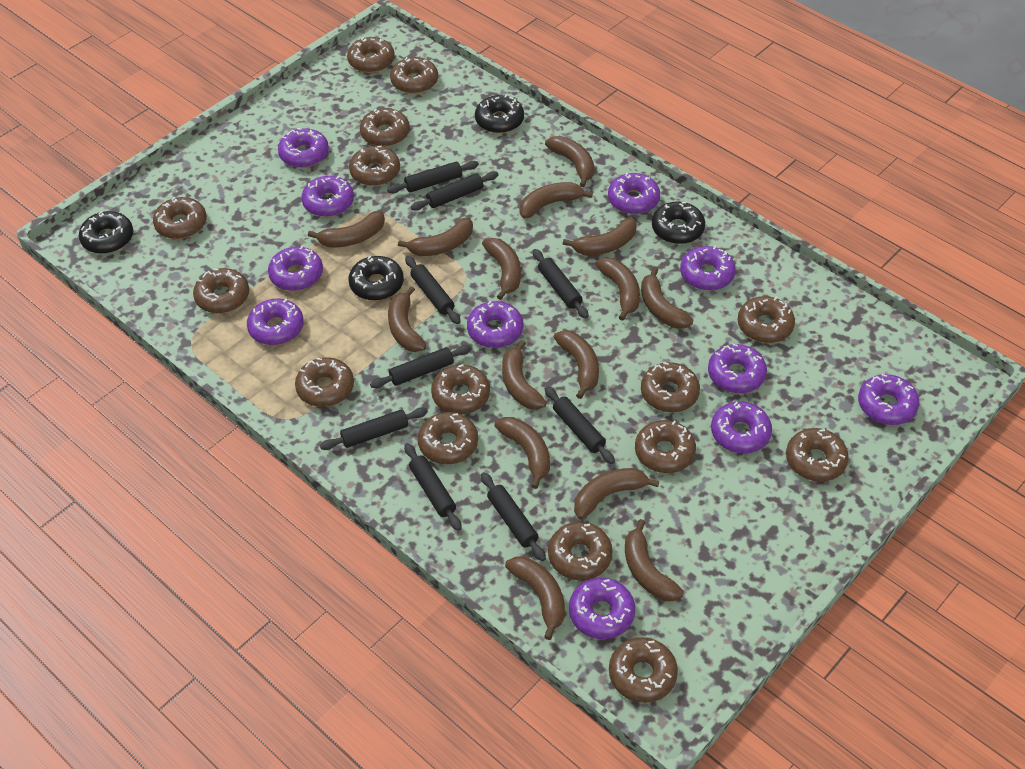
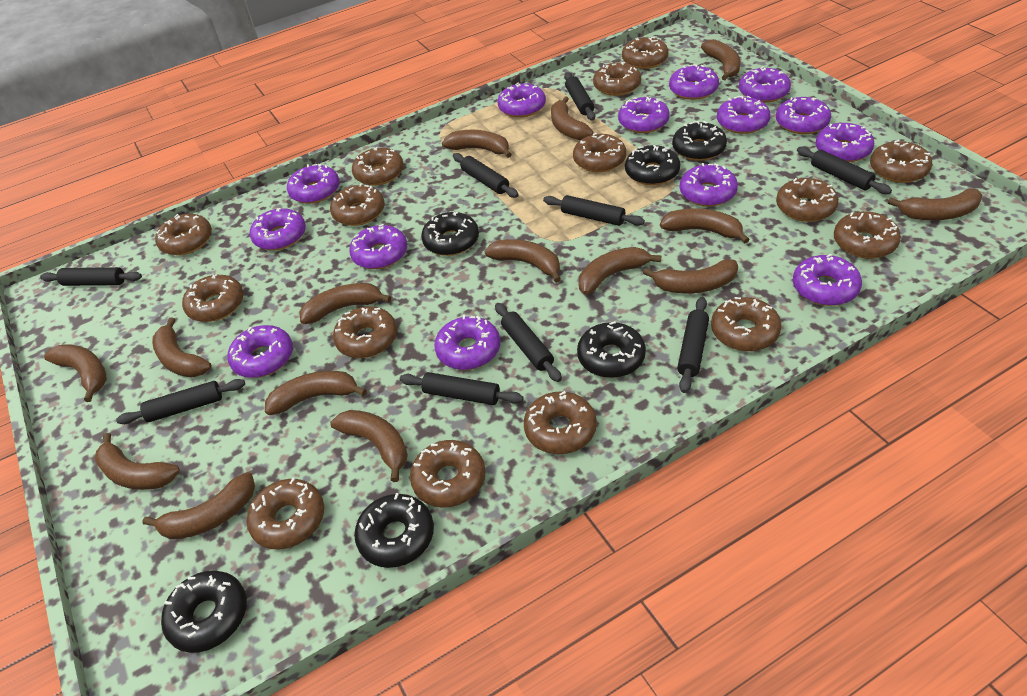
black donut: 4 -> 6
purple donut: 11 -> 14

